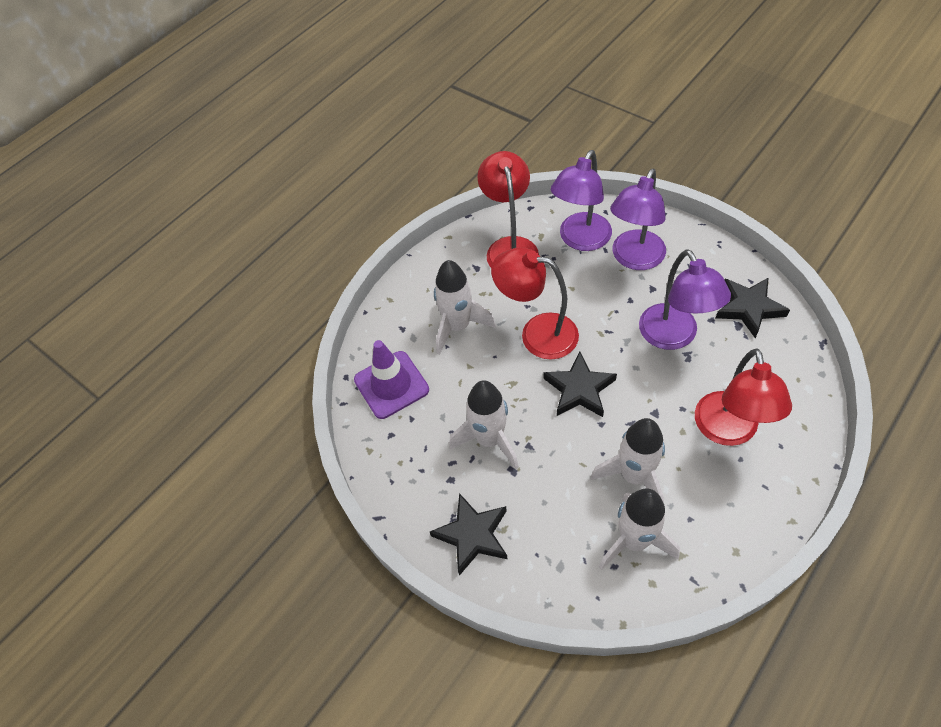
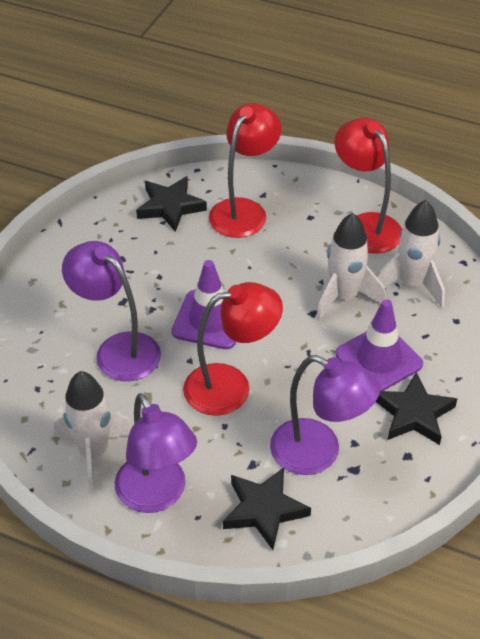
purple traffic cone: 1 -> 2
white rocket: 4 -> 3

